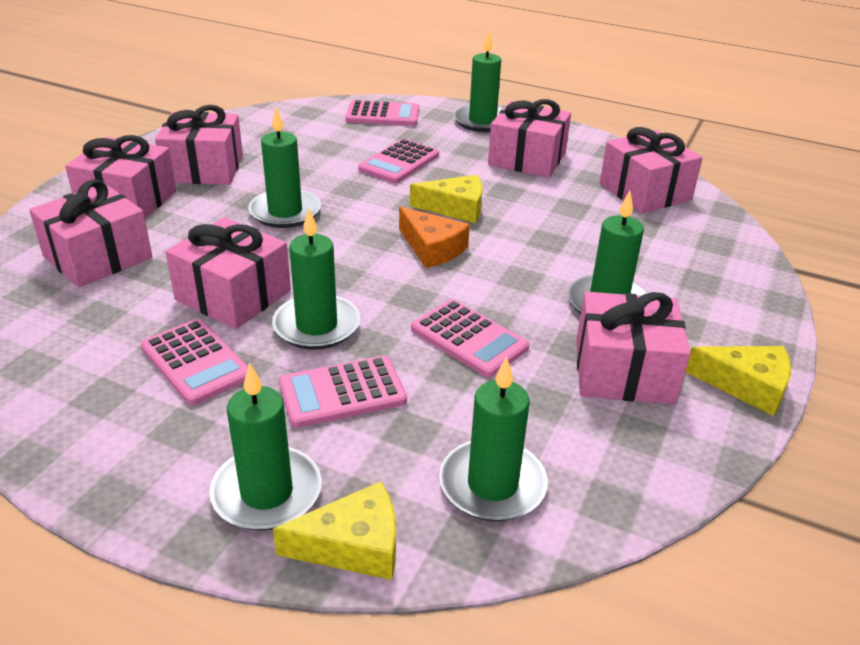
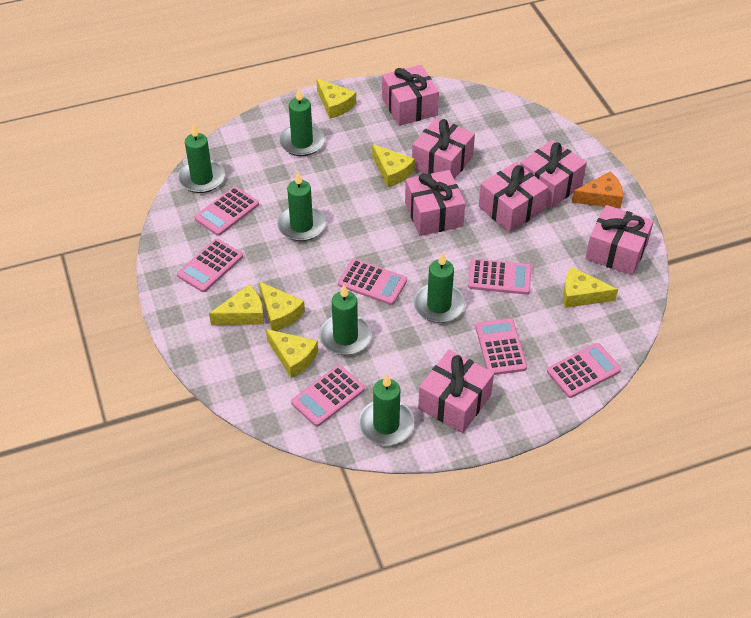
pink calculator: 5 -> 7
yellow cheese: 3 -> 6

